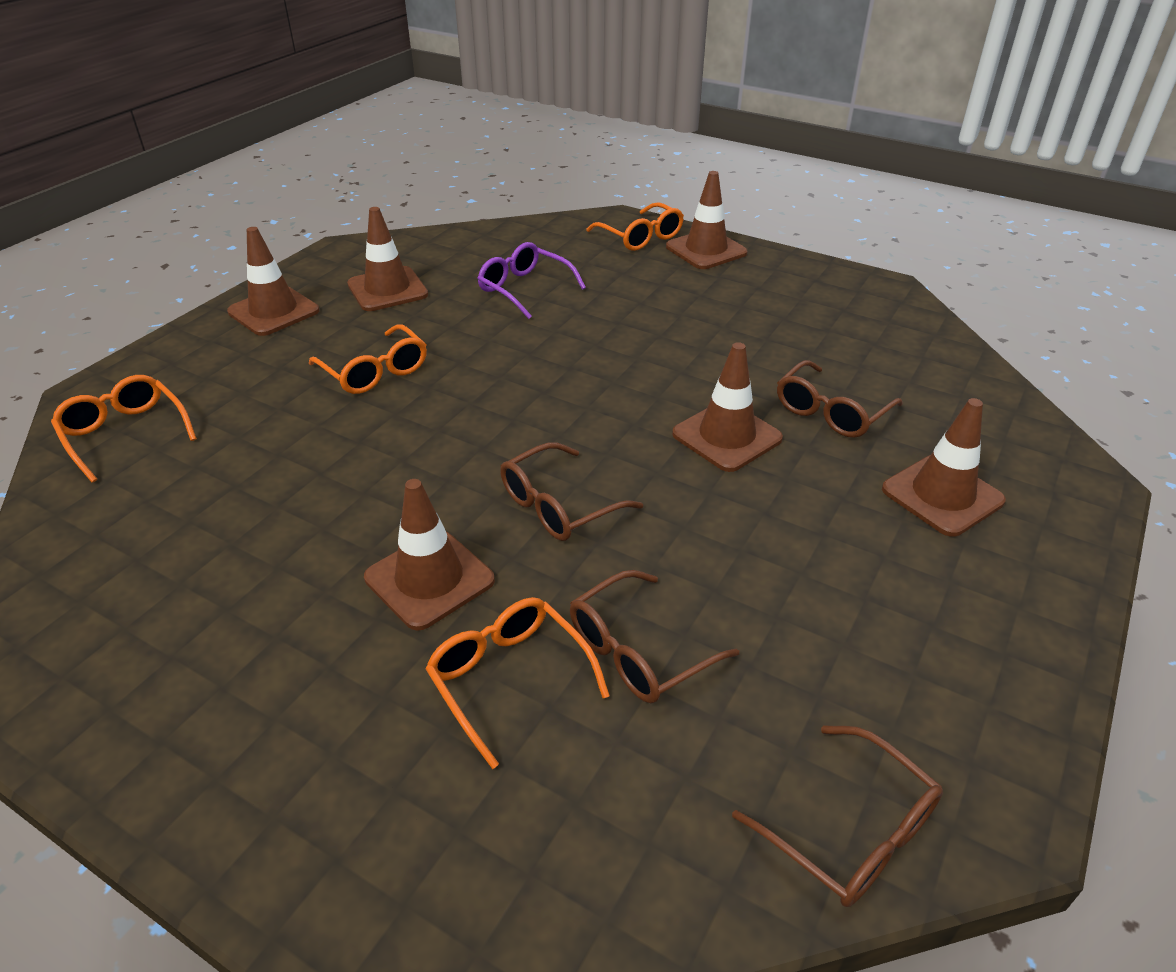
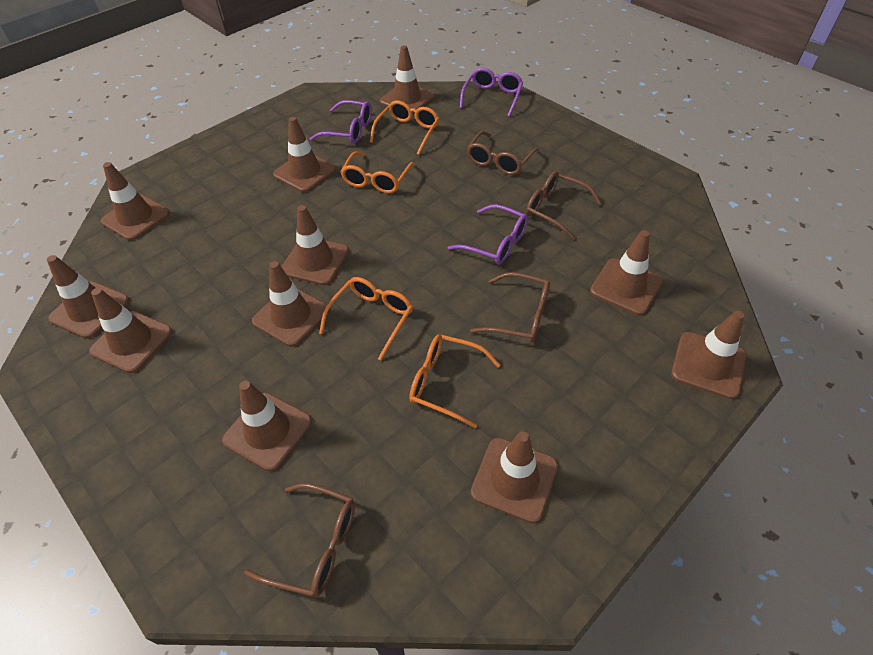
brown traffic cone: 6 -> 11
purple glasses: 1 -> 3

